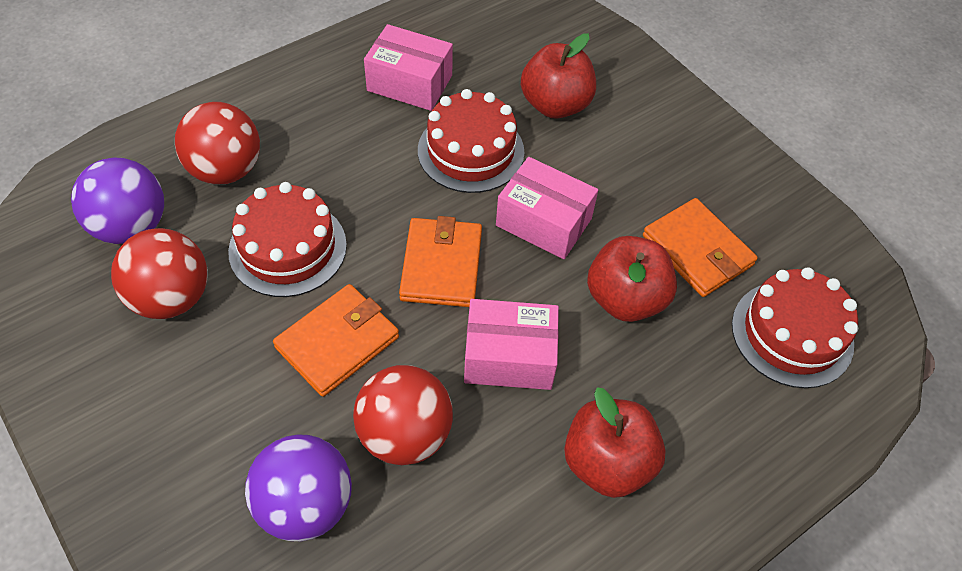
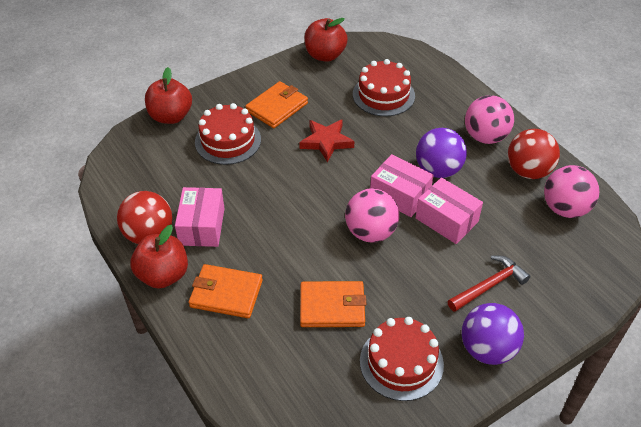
pink ball: 0 -> 3
red ball: 3 -> 2
red hammer: 0 -> 1
red star: 0 -> 1

